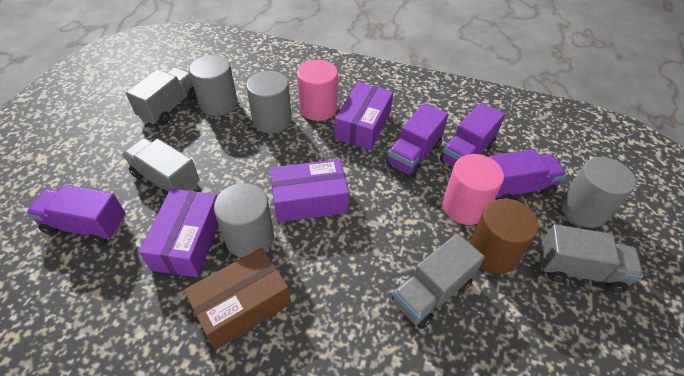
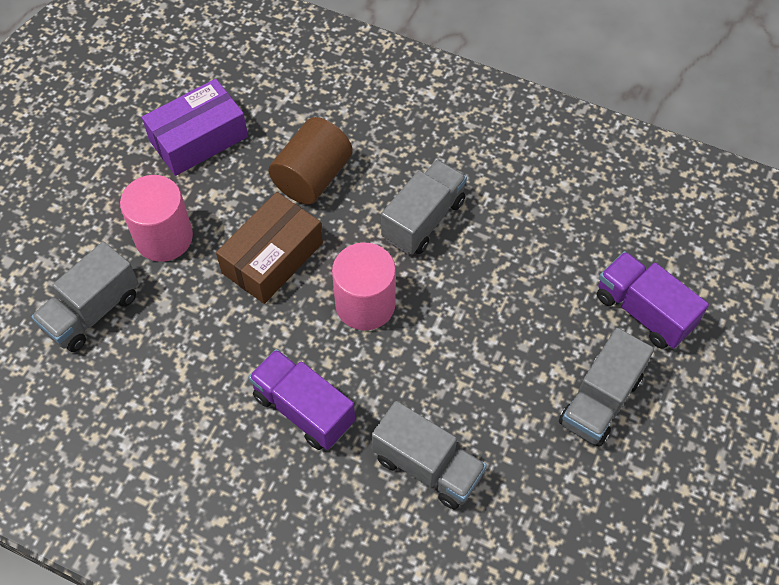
grey cylinder: 4 -> 0
purple box: 3 -> 1
purple truck: 4 -> 2

